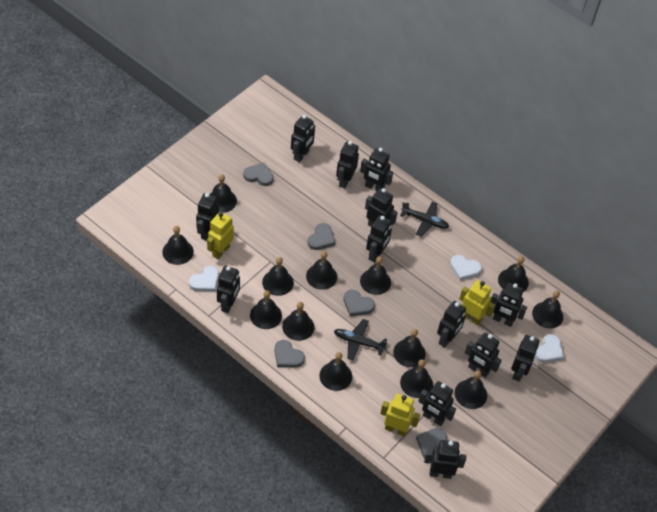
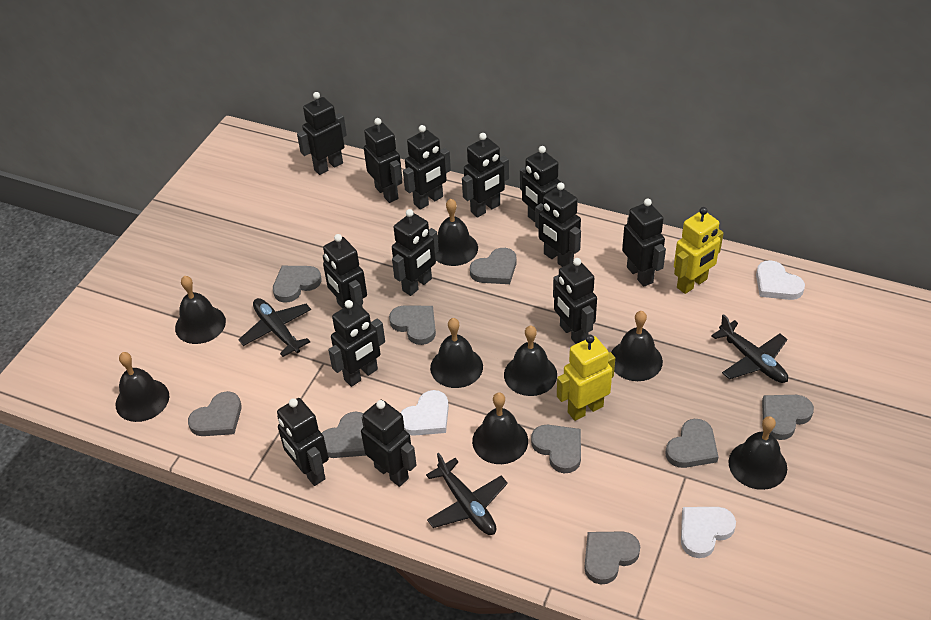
black bell: 13 -> 8
black plane: 2 -> 3
grey heart: 5 -> 9
yellow robot: 3 -> 2

